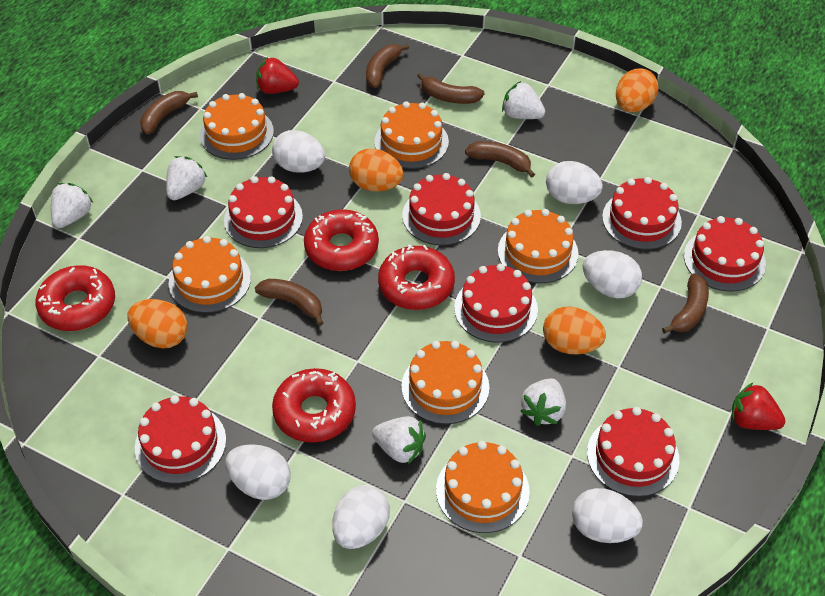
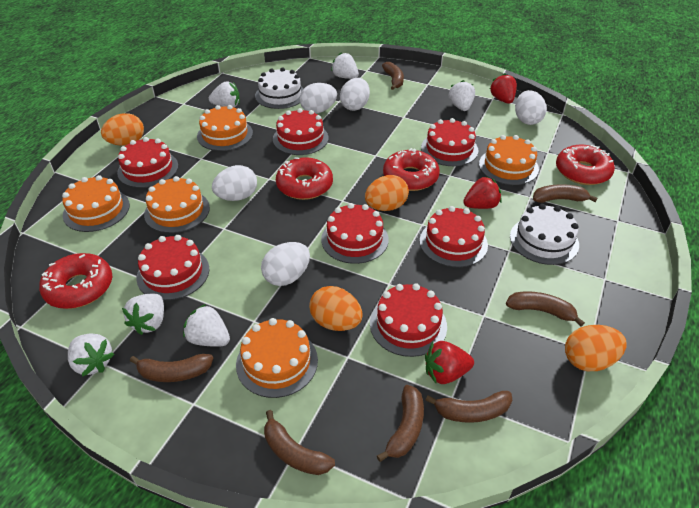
brown banana: 6 -> 7
orange cake: 6 -> 5
red strawberry: 2 -> 3
white cake: 0 -> 2
white egg: 6 -> 5
white strawberry: 5 -> 6

